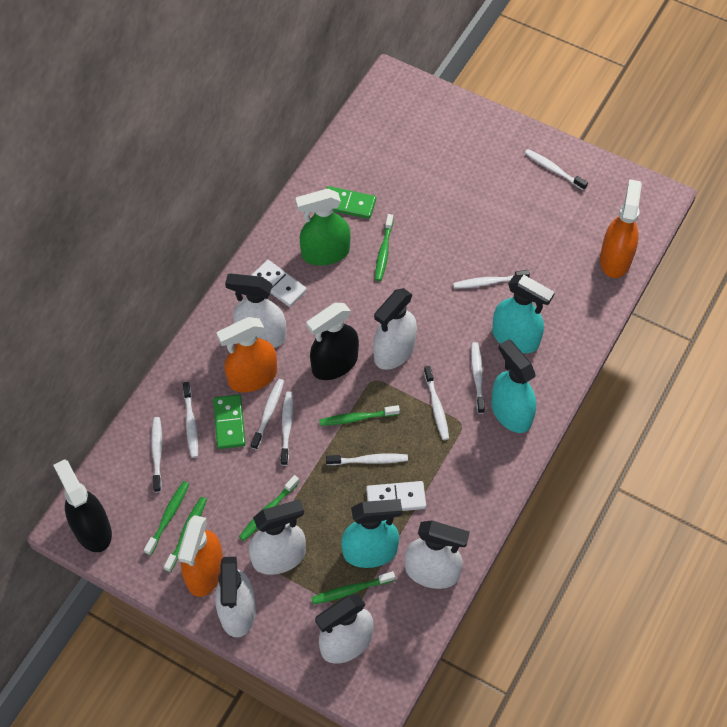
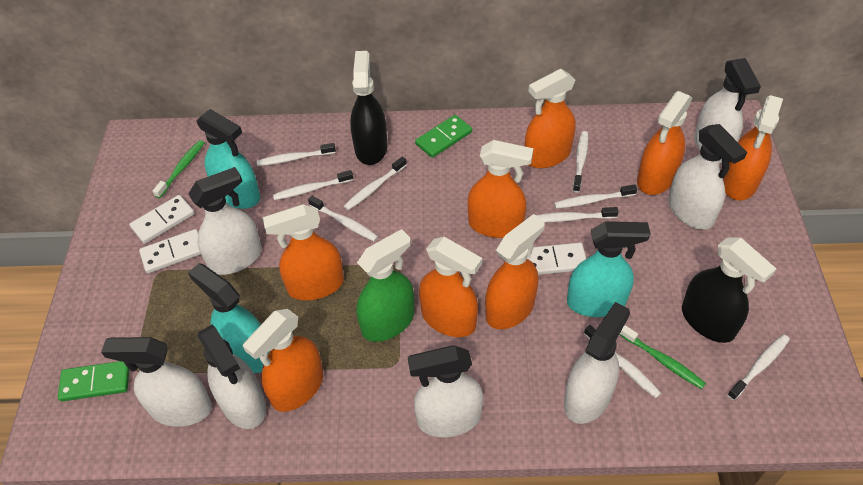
green toothbrush: 6 -> 2
orange spray bottle: 3 -> 8
white domino: 2 -> 3
white spray bottle: 6 -> 7

